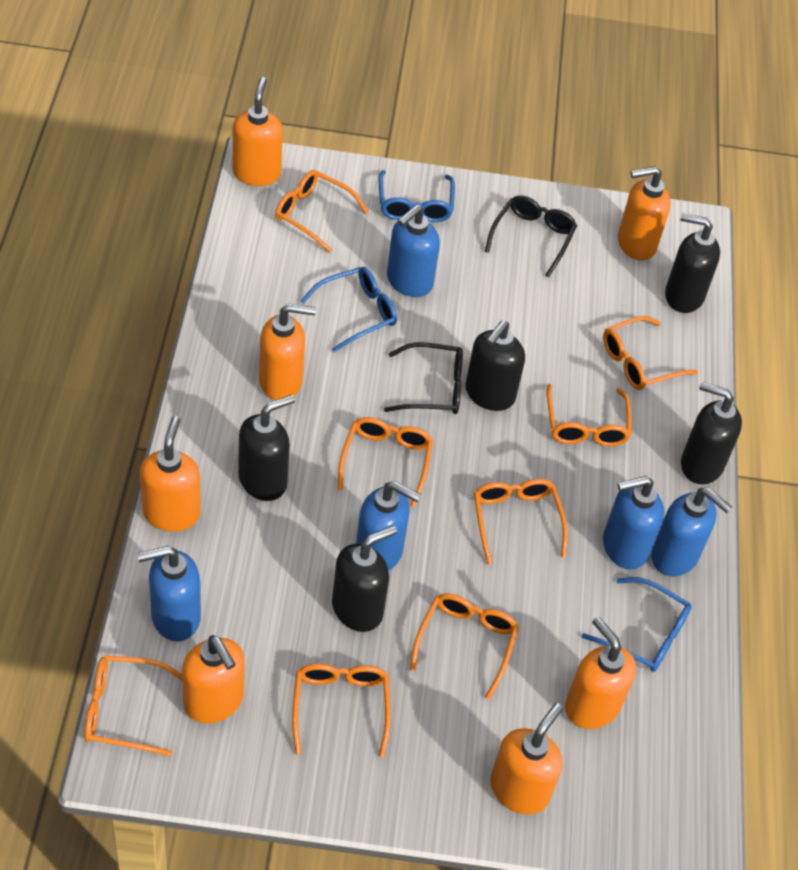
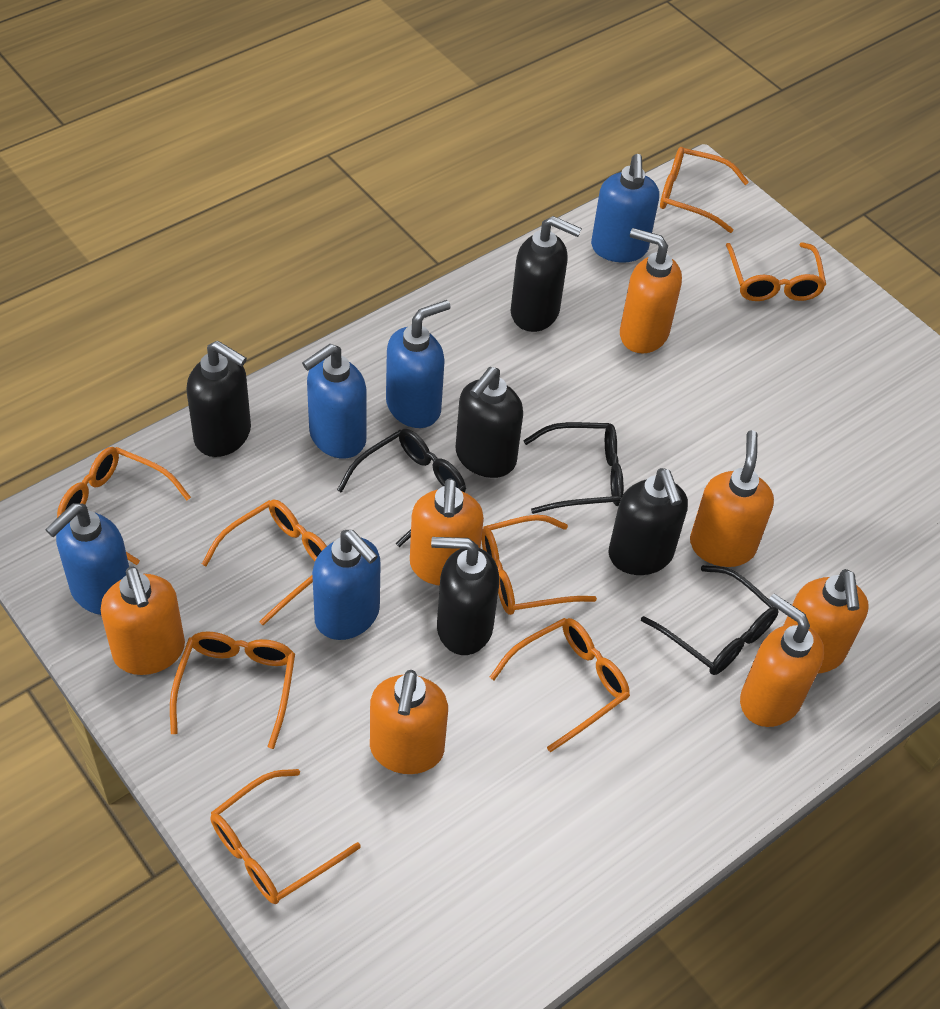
black glasses: 2 -> 3
blue glasses: 3 -> 0

